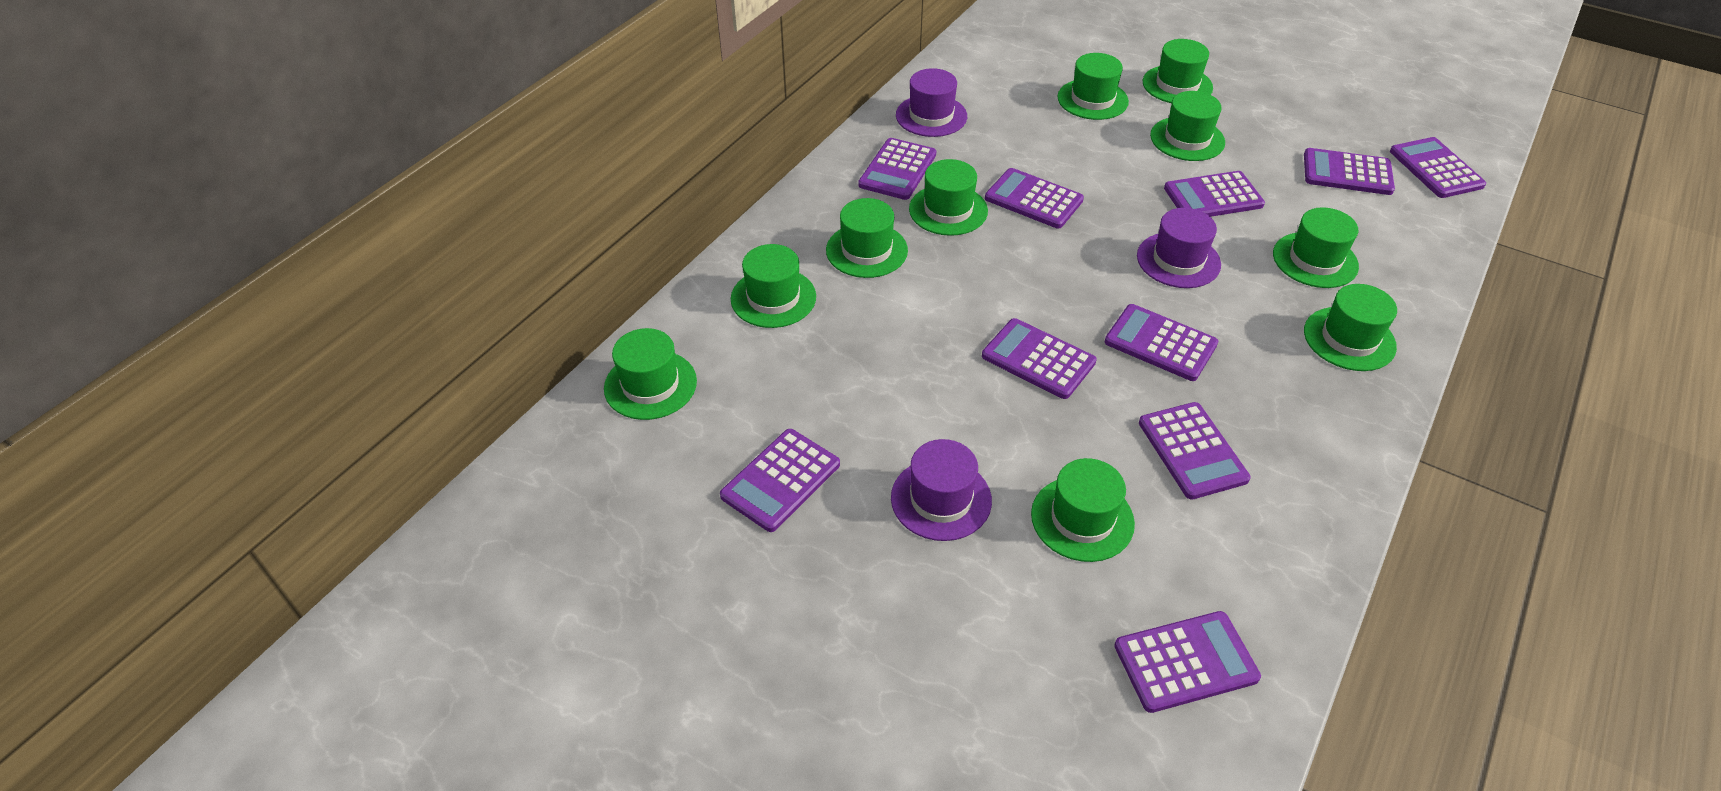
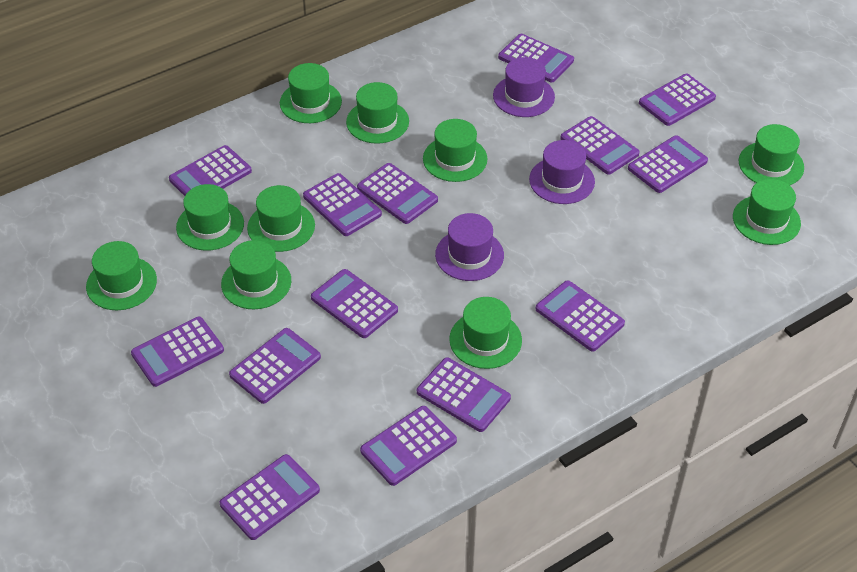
purple calculator: 10 -> 14

